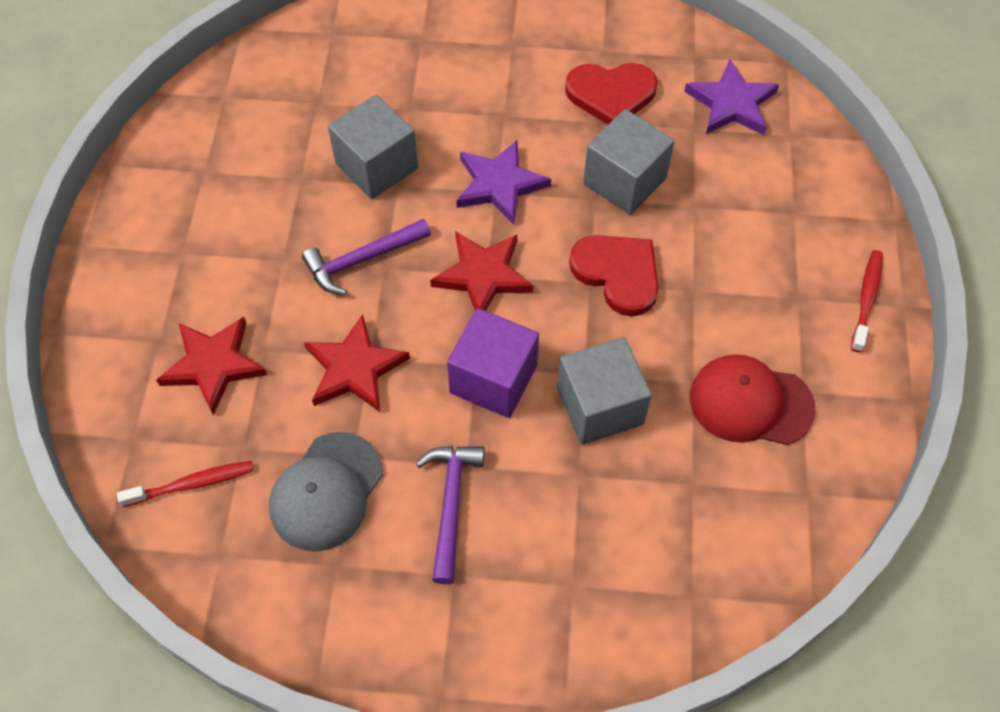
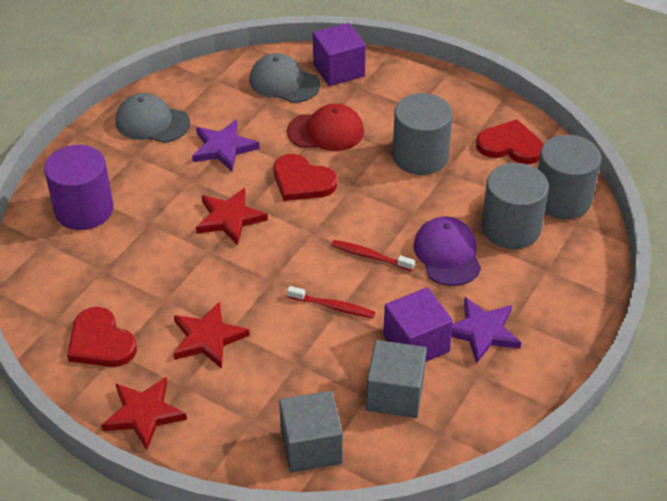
grey cap: 1 -> 2
grey cube: 3 -> 2
grey cylinder: 0 -> 3
purple cap: 0 -> 1
purple cube: 1 -> 2
purple cylinder: 0 -> 1
purple hammer: 2 -> 0
red heart: 2 -> 3

